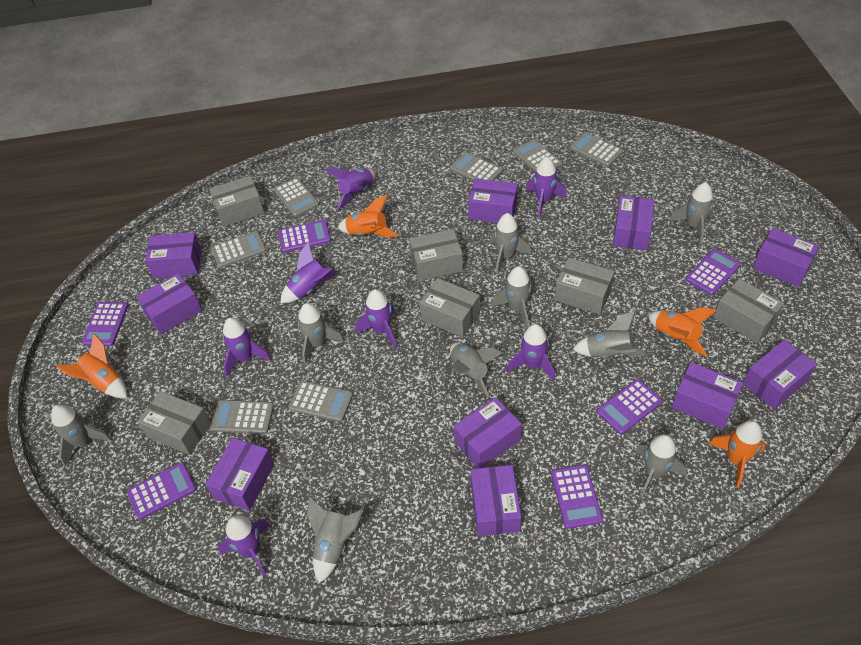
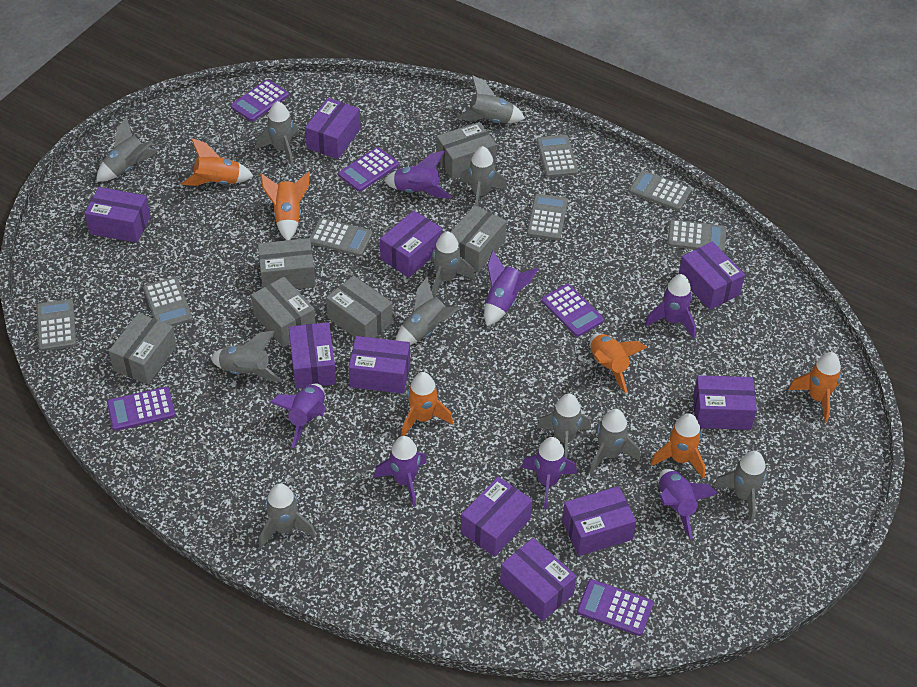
grey rocket: 9 -> 11
orange rocket: 4 -> 6
purple calculator: 6 -> 5

